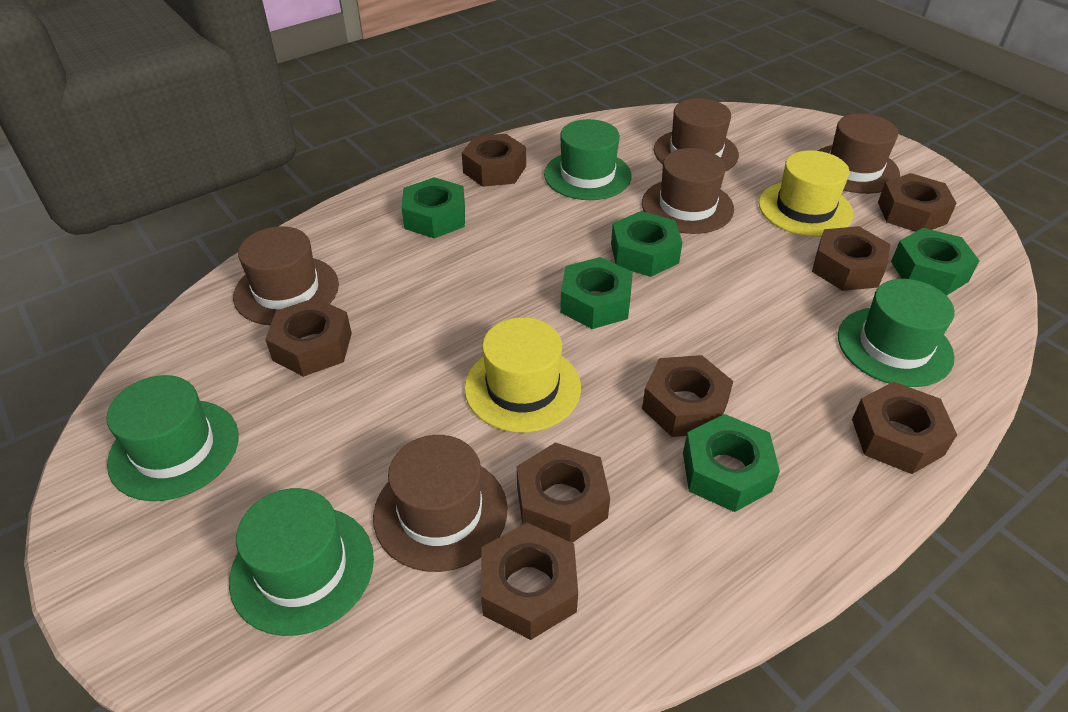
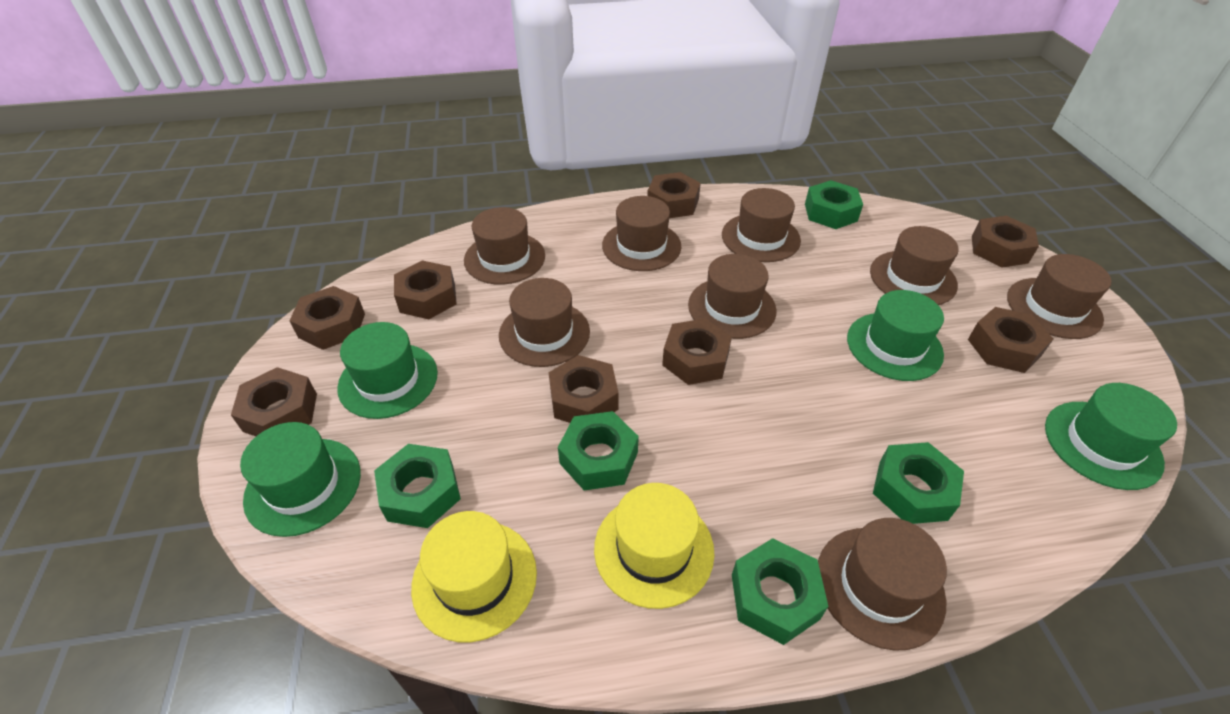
brown hat: 5 -> 8

